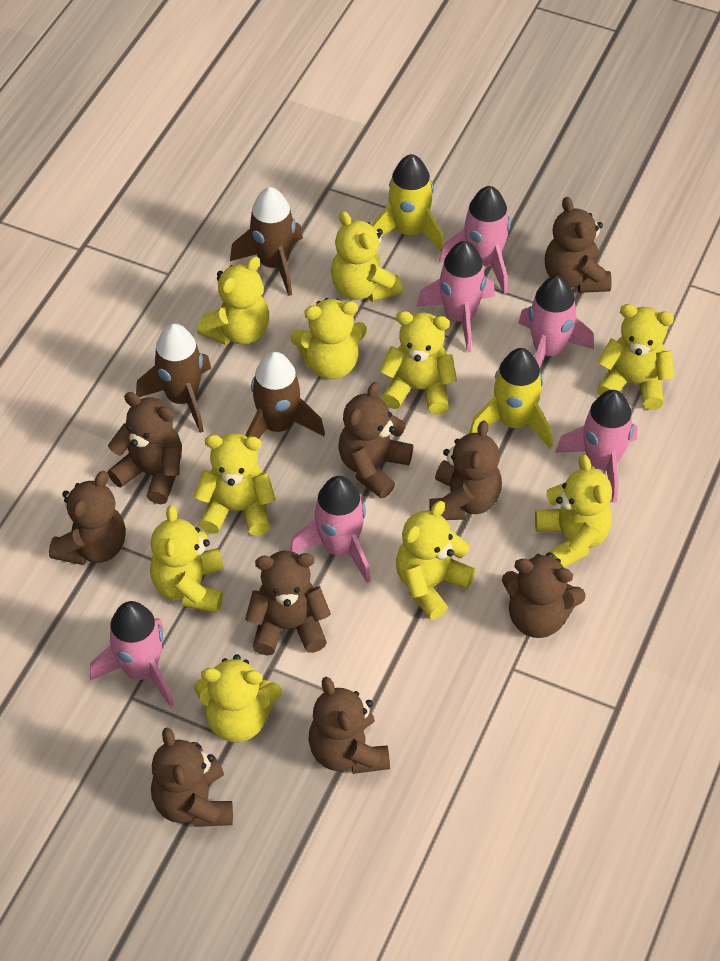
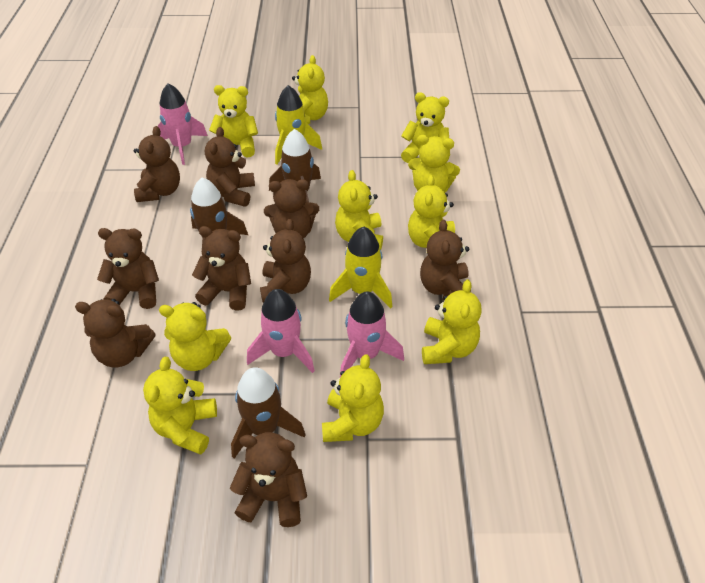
pink rocket: 6 -> 3

